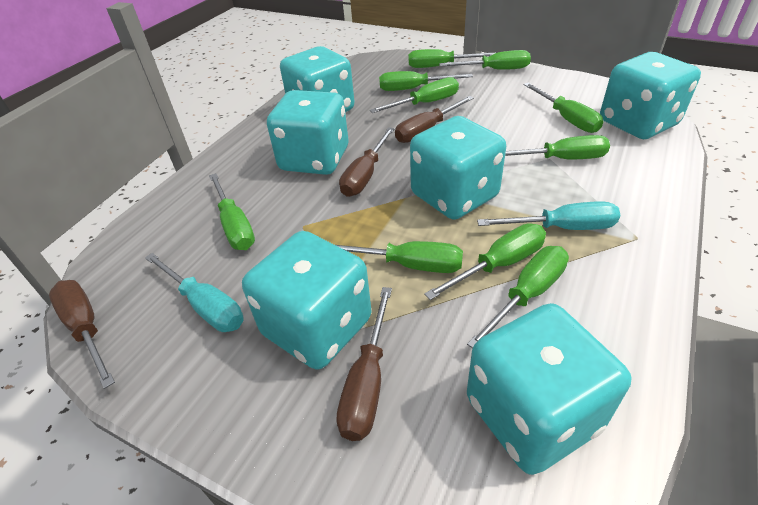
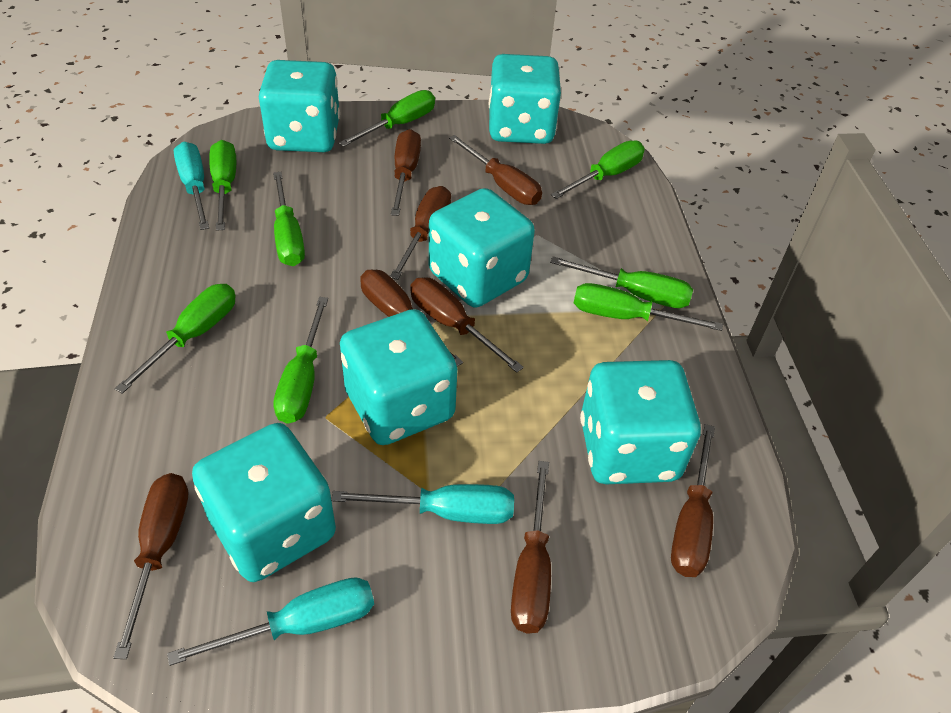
brown screwdriver: 4 -> 8
green screwdriver: 10 -> 8
turquoise screwdriver: 2 -> 3

